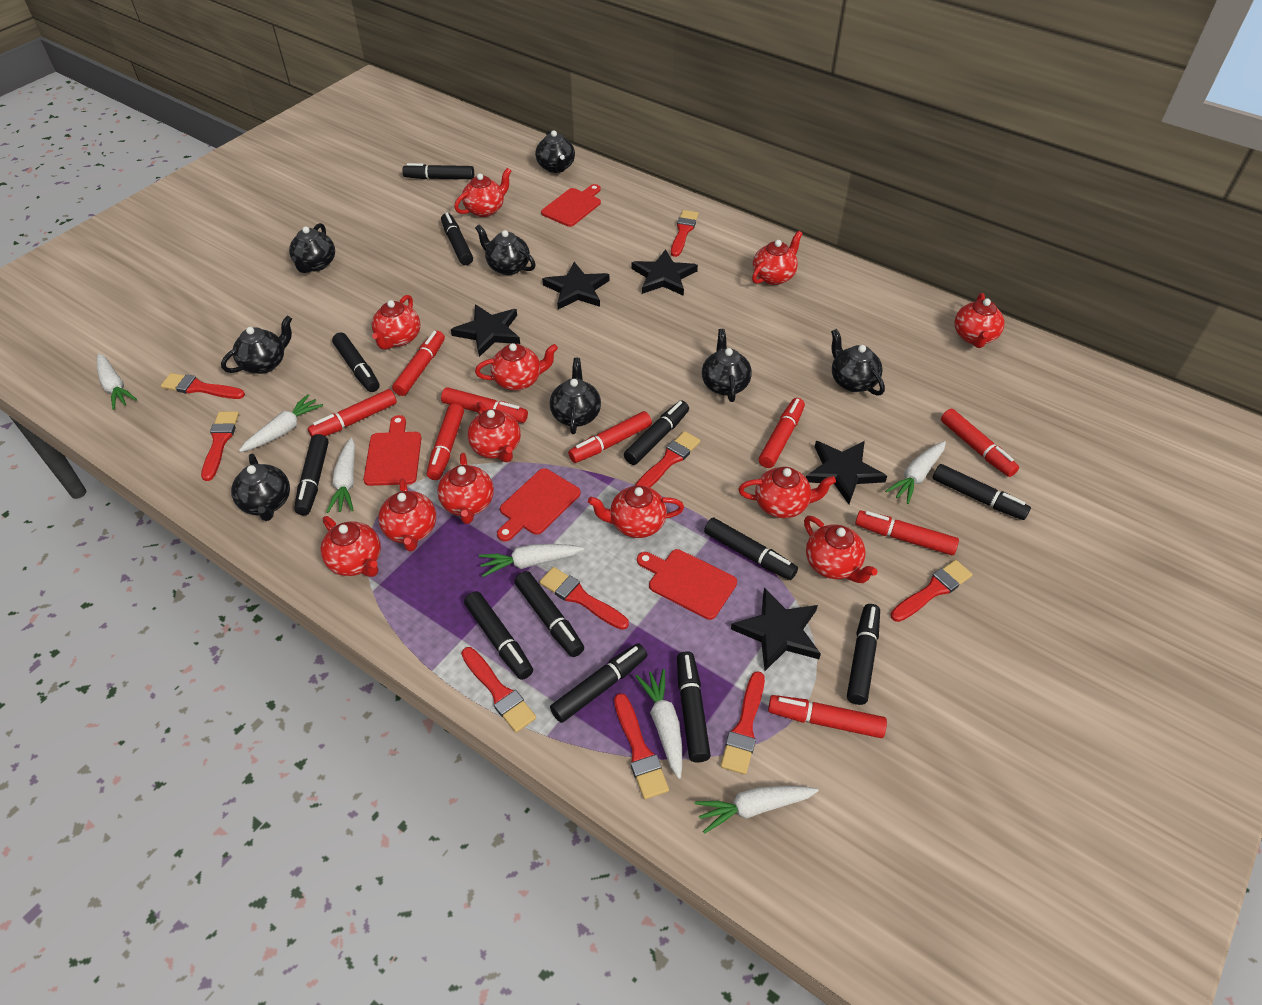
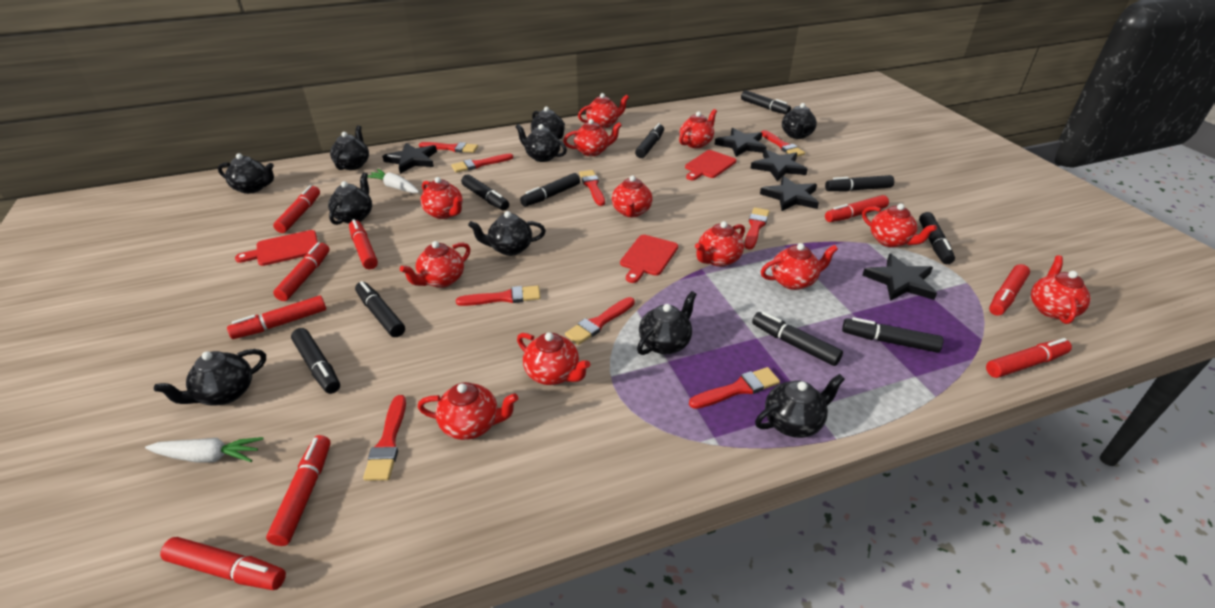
black marker: 12 -> 10
black teapot: 8 -> 10
red cutting board: 4 -> 3
white carrot: 7 -> 2

